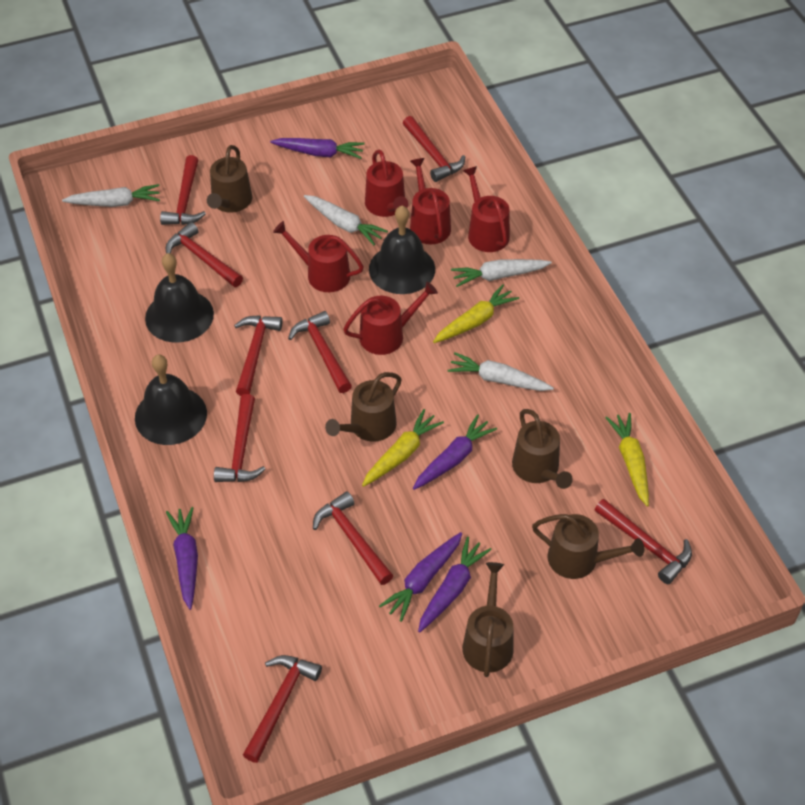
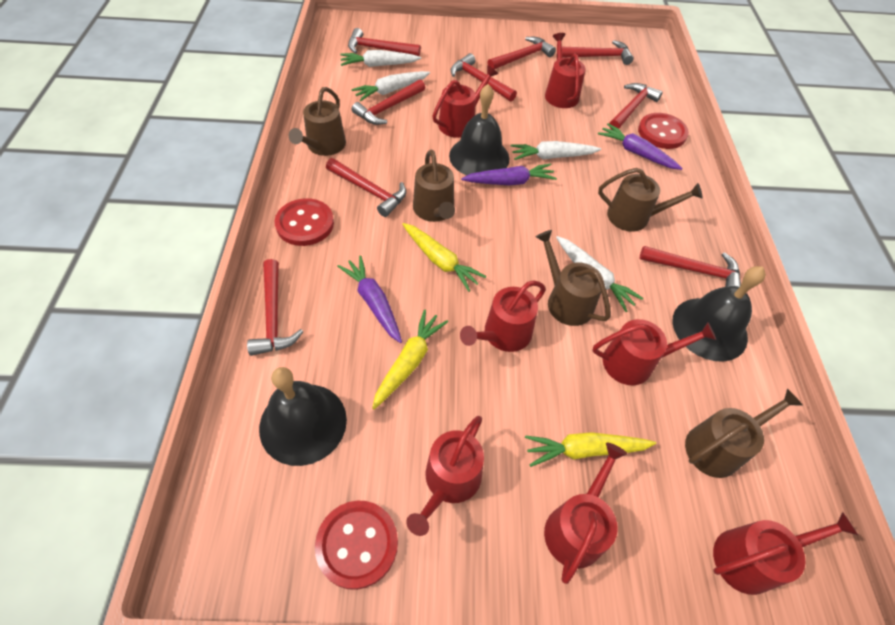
purple carrot: 5 -> 3
red button: 0 -> 3
red watering can: 5 -> 7

